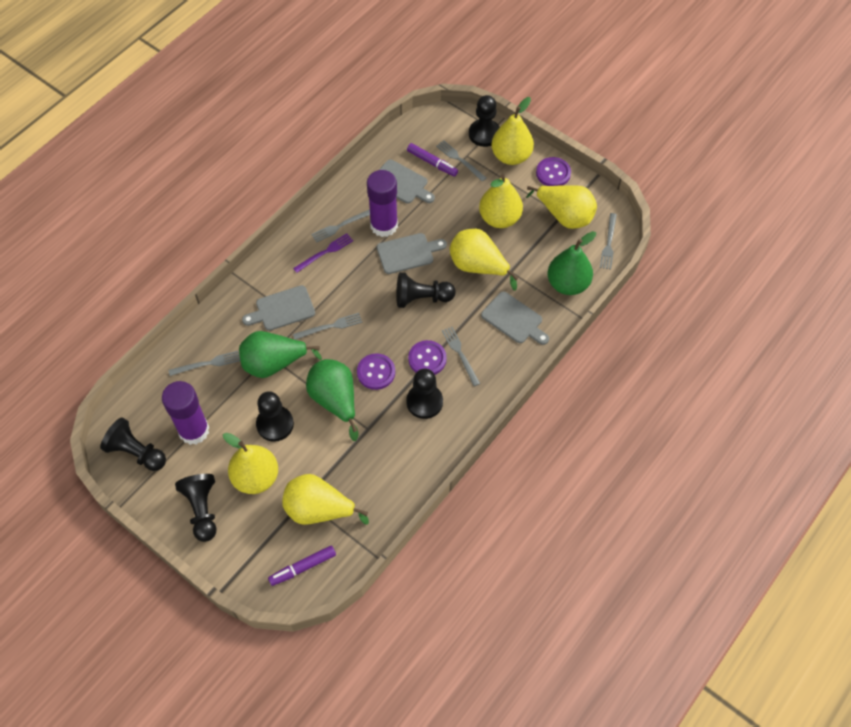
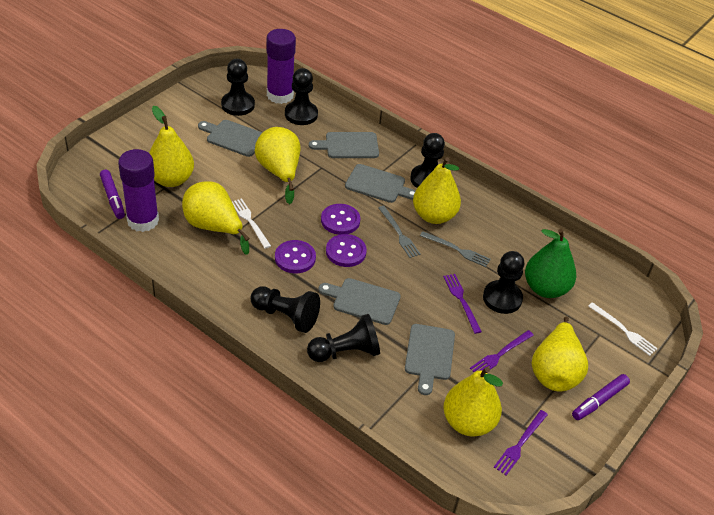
green pear: 3 -> 1
grey cutting board: 4 -> 5
grey fork: 6 -> 2
purple fork: 1 -> 3
white fork: 0 -> 2

